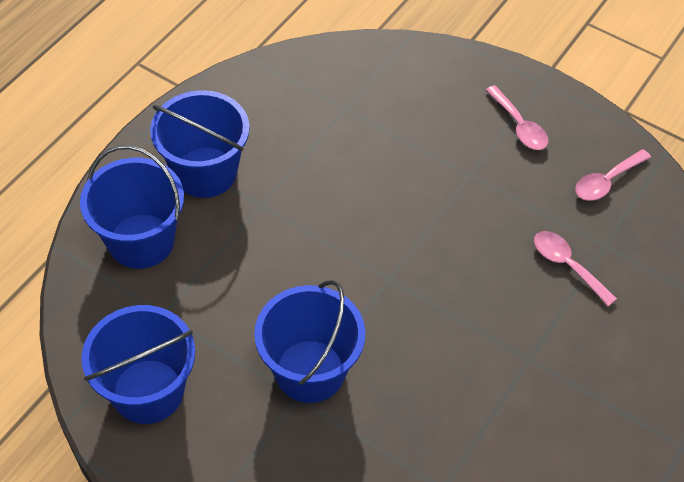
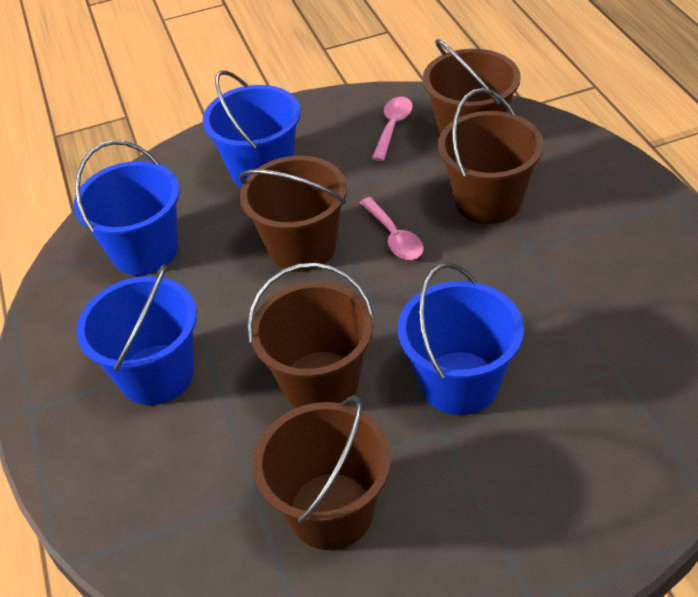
brown bucket: 0 -> 5
pink spoon: 3 -> 2

